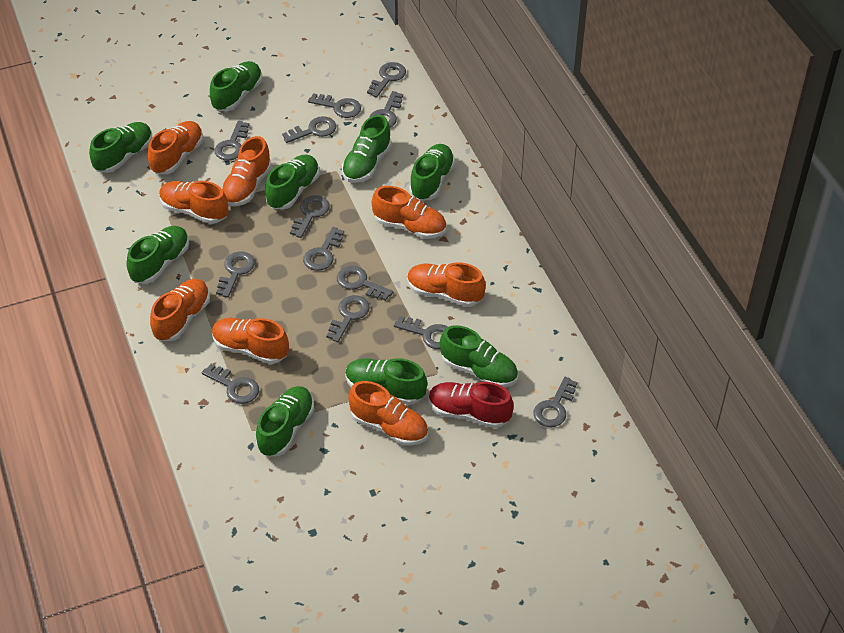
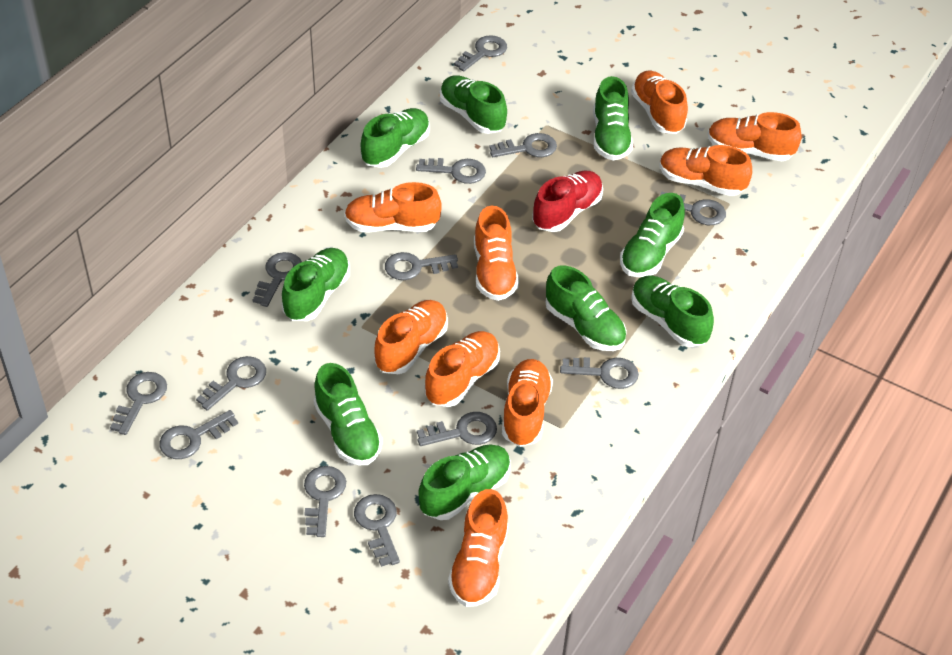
orange shoe: 8 -> 9

